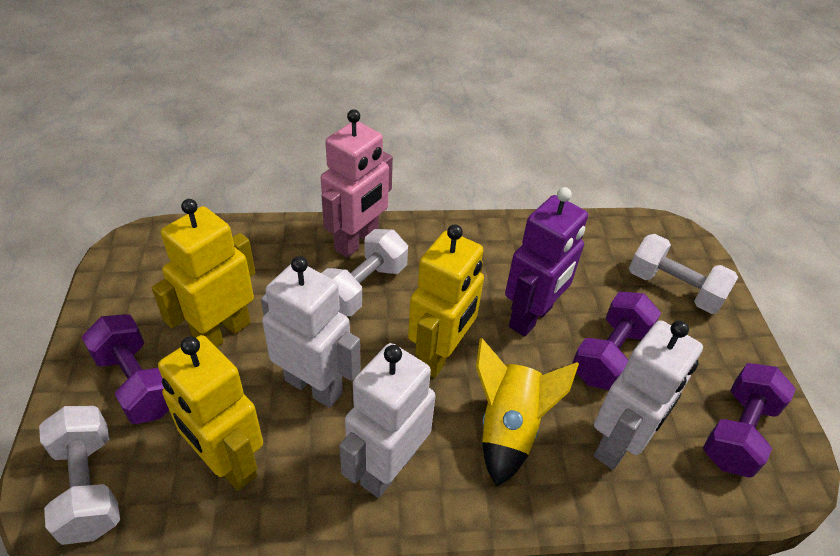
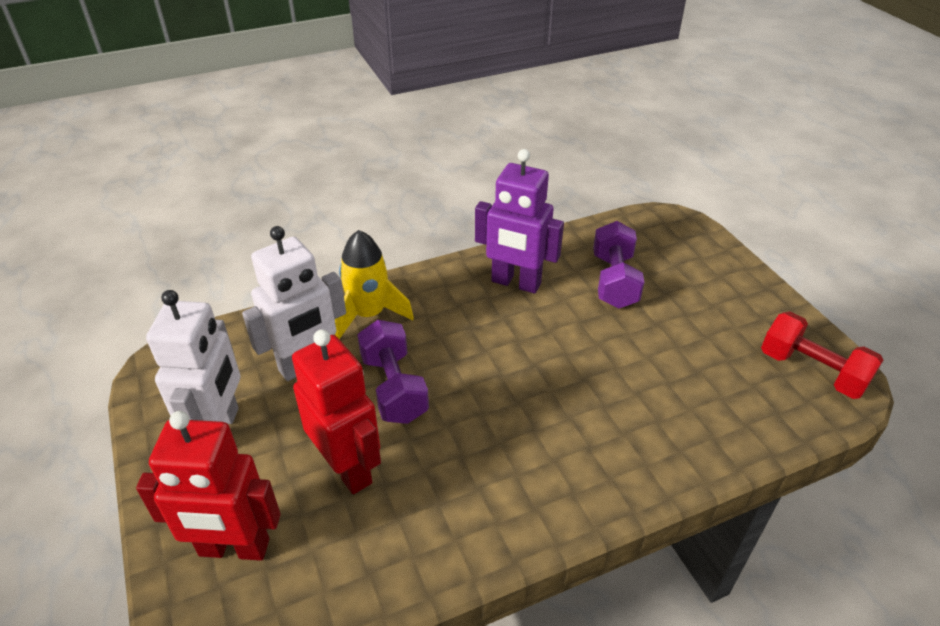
pink robot: 1 -> 0
purple dumbbell: 3 -> 2
red dumbbell: 0 -> 1
red robot: 0 -> 2
white dumbbell: 3 -> 0
white robot: 3 -> 2
yellow robot: 3 -> 0

